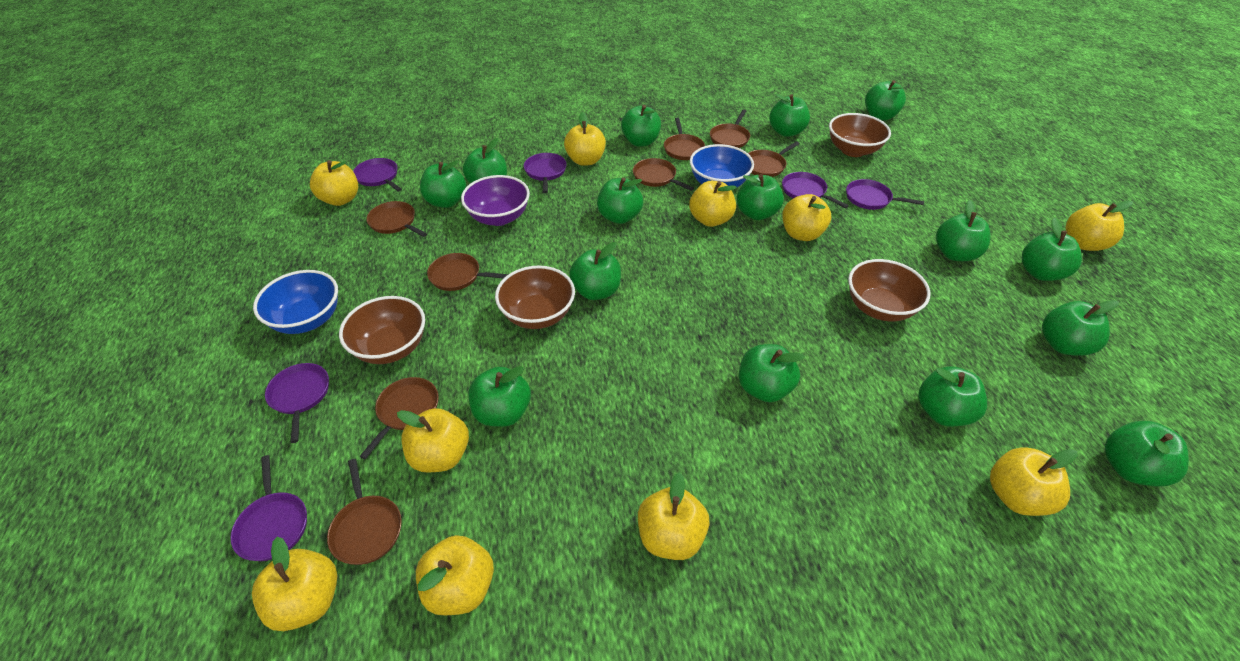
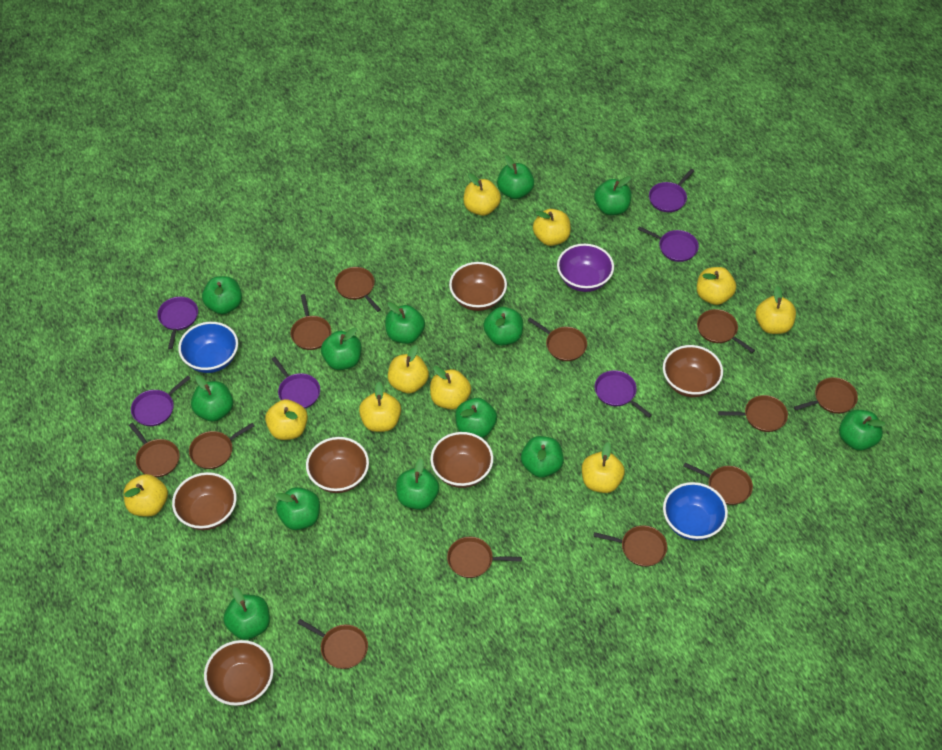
brown bowl: 4 -> 6
brown pan: 8 -> 12
green apple: 15 -> 13

